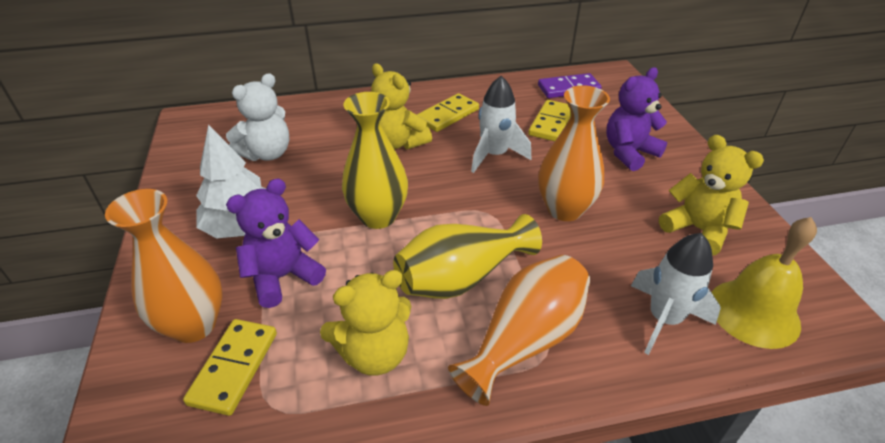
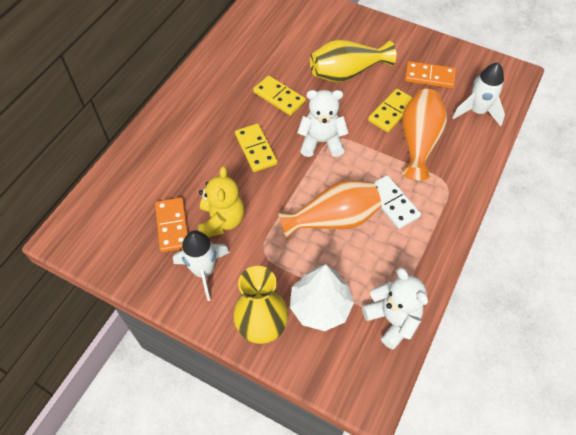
orange domino: 0 -> 2
orange vase: 3 -> 2
purple domino: 1 -> 0
purple teddy bear: 2 -> 0
white domino: 0 -> 1
white teddy bear: 1 -> 2
yellow bell: 1 -> 0
yellow teddy bear: 3 -> 1

